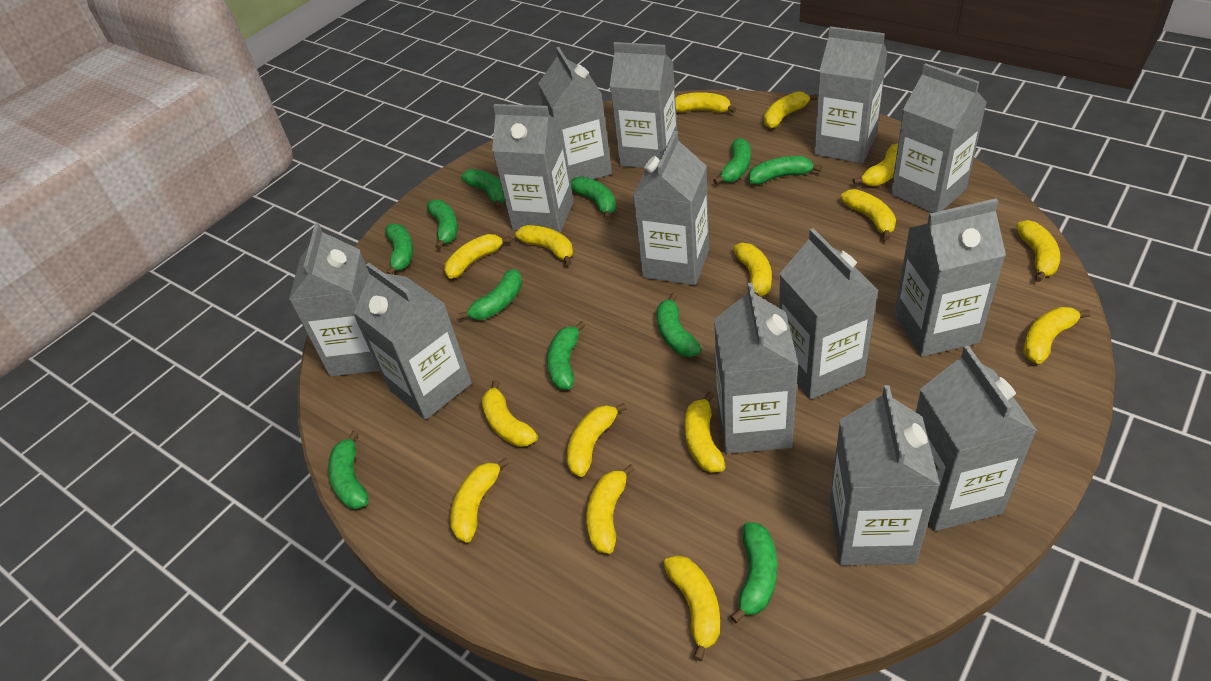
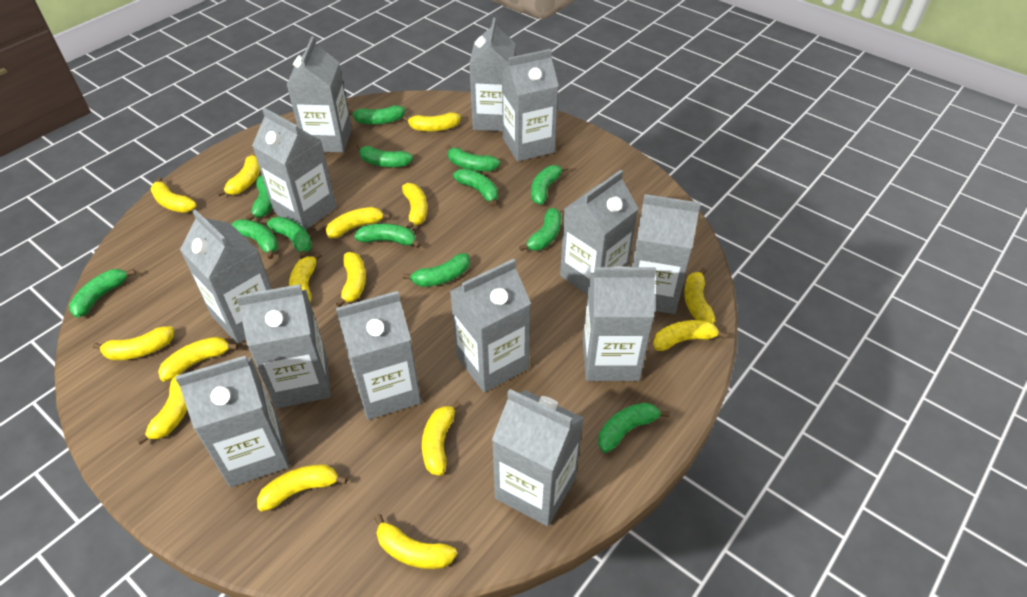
green banana: 11 -> 13

